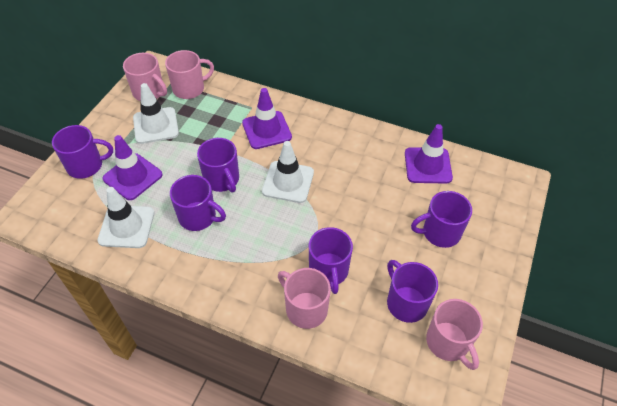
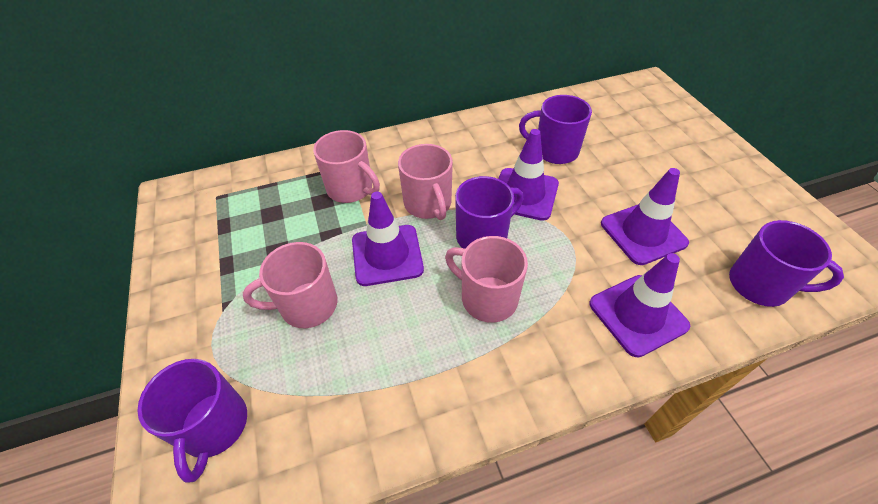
purple mug: 6 -> 4
purple traffic cone: 3 -> 4
white traffic cone: 3 -> 0

